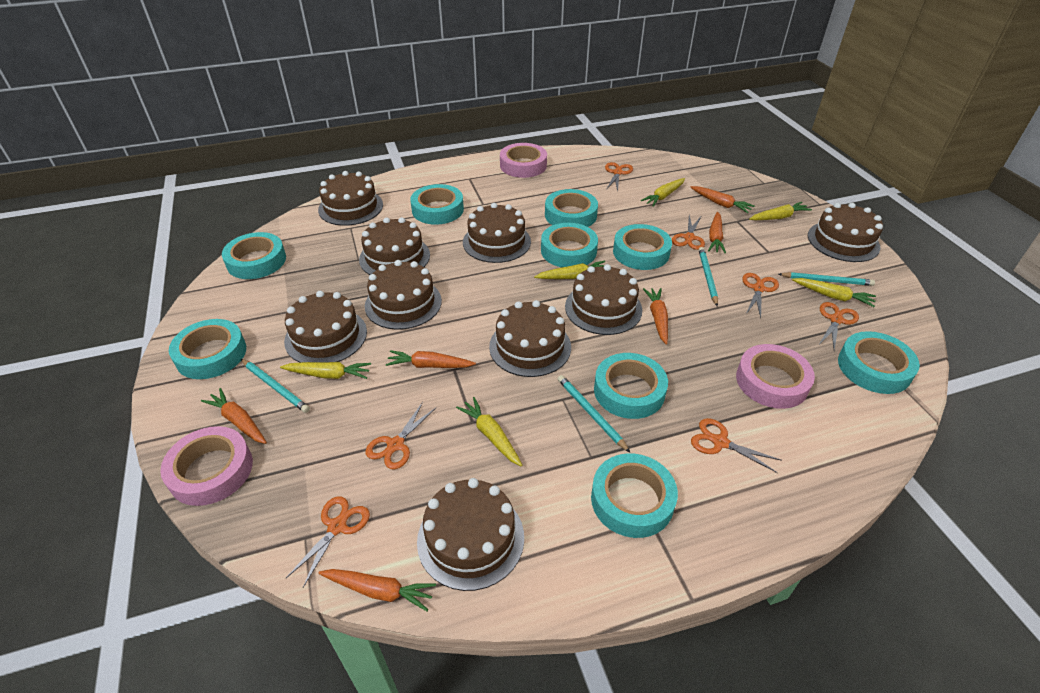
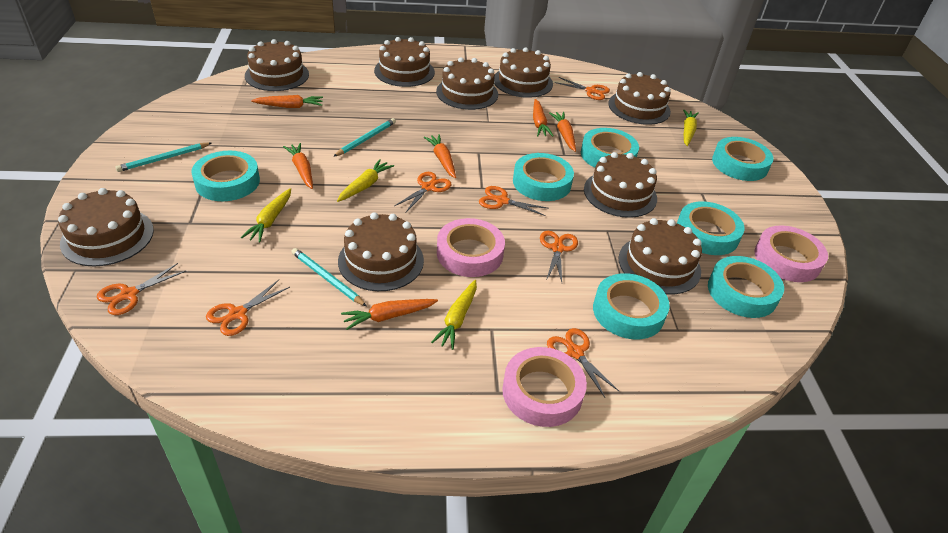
turquoise pencil: 4 -> 3
turquoise tape: 9 -> 7
yellow carrot: 6 -> 4

